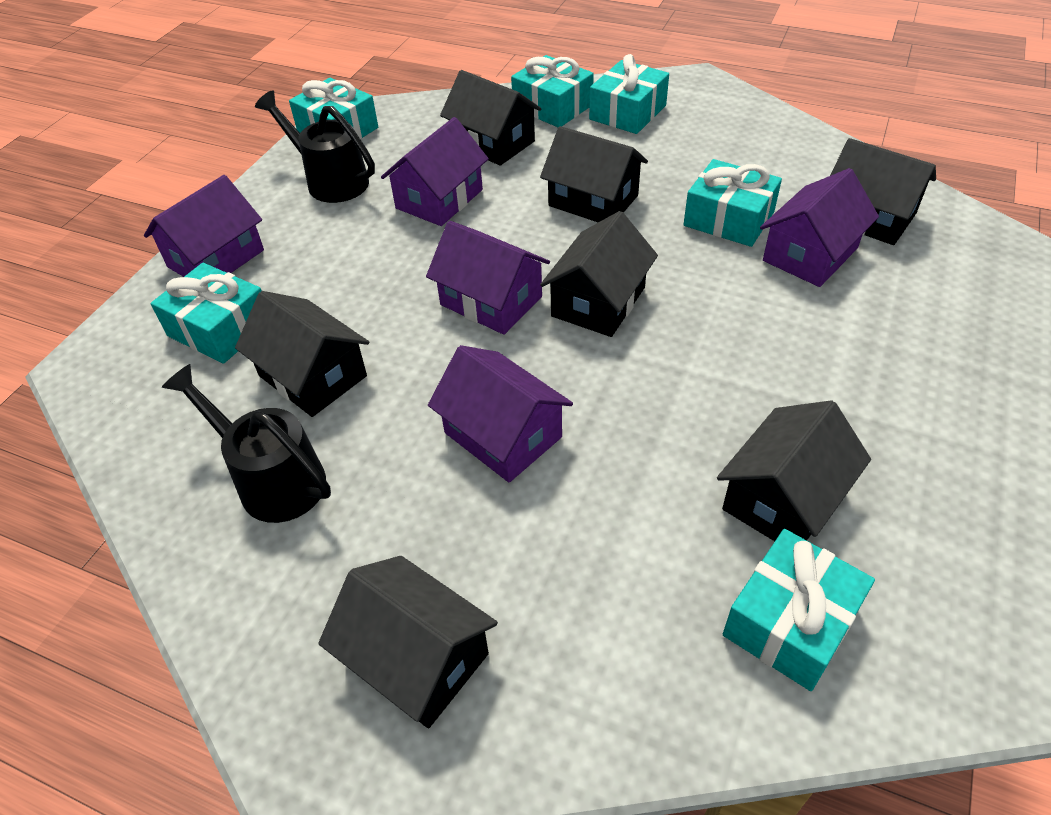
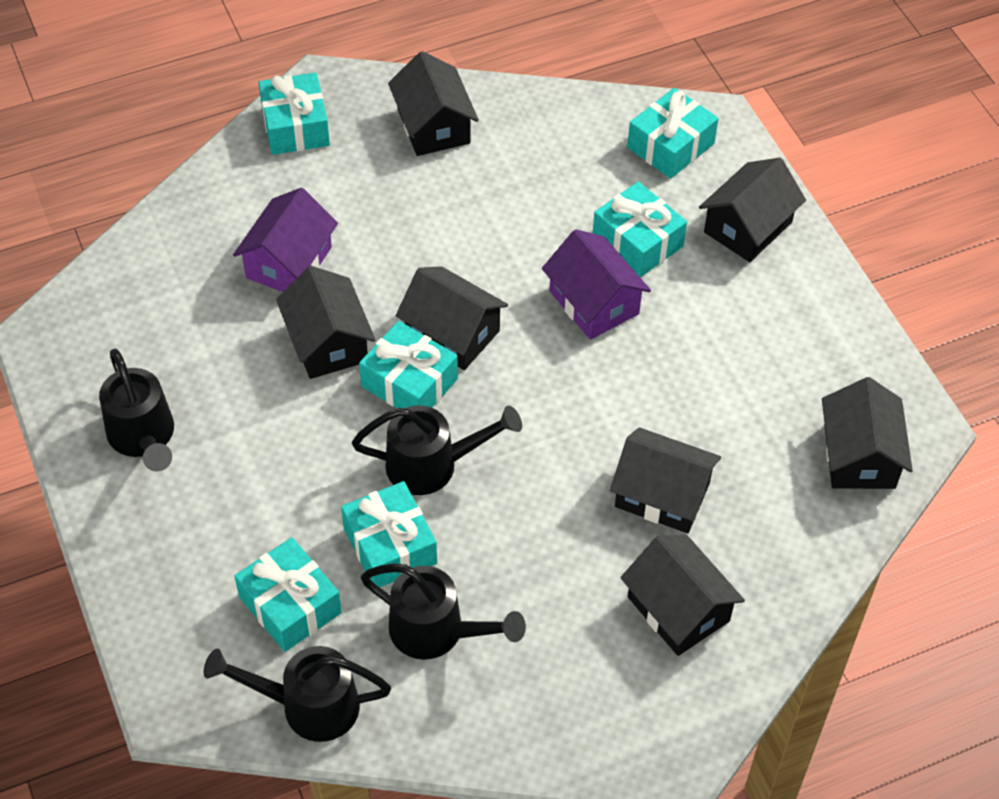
black watering can: 2 -> 4
purple house: 5 -> 2

